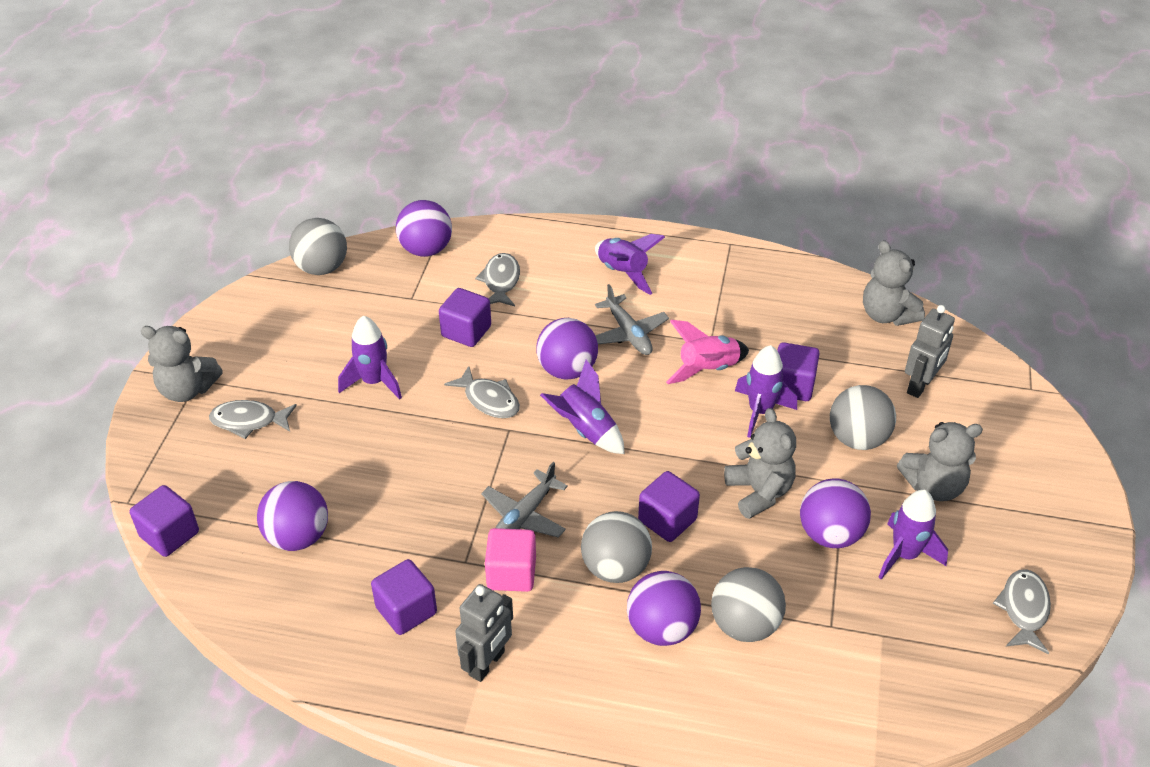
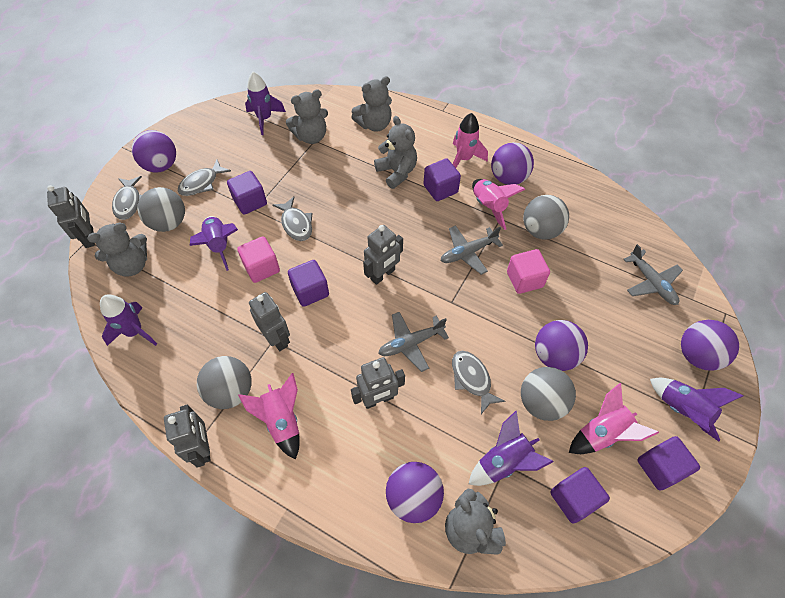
grey plane: 2 -> 3
grey robot: 2 -> 5
grey teddy bear: 4 -> 5
pink cube: 1 -> 2
pink rocket: 1 -> 4

